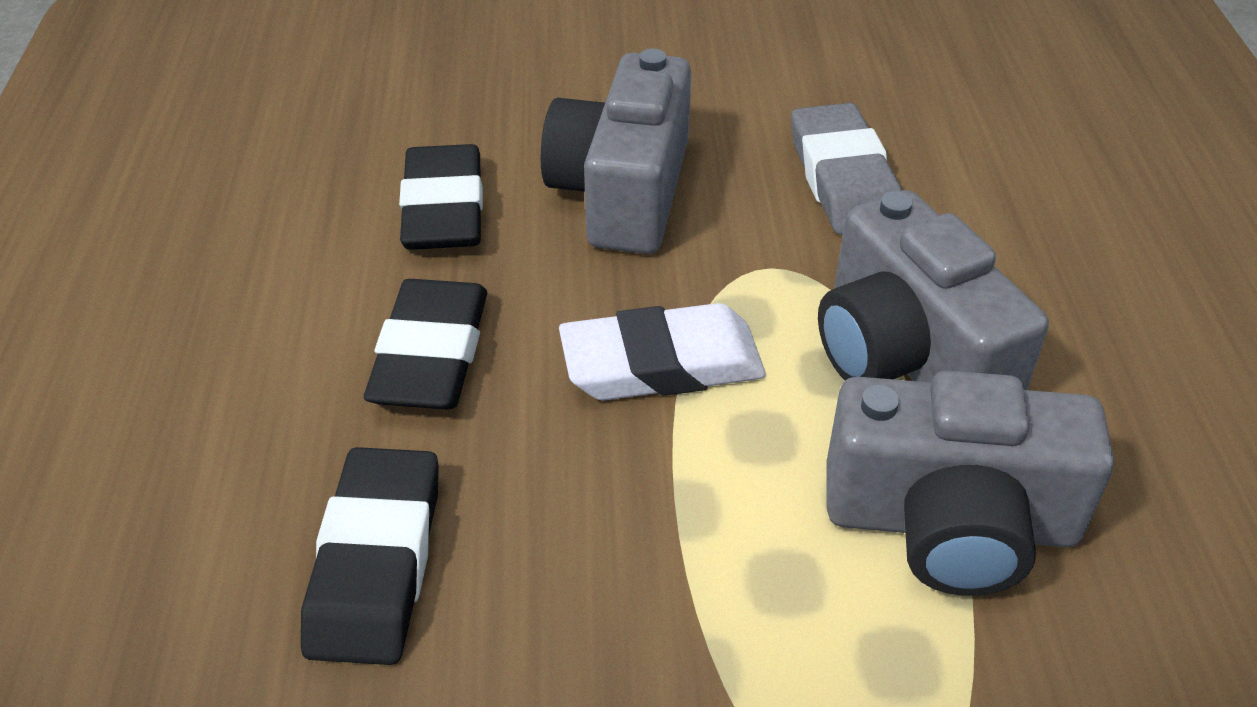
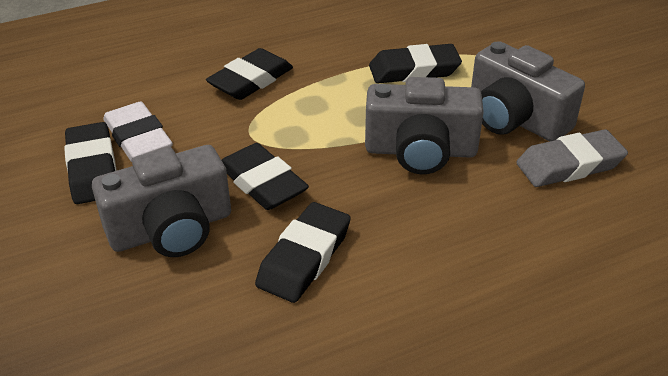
black eraser: 3 -> 5

